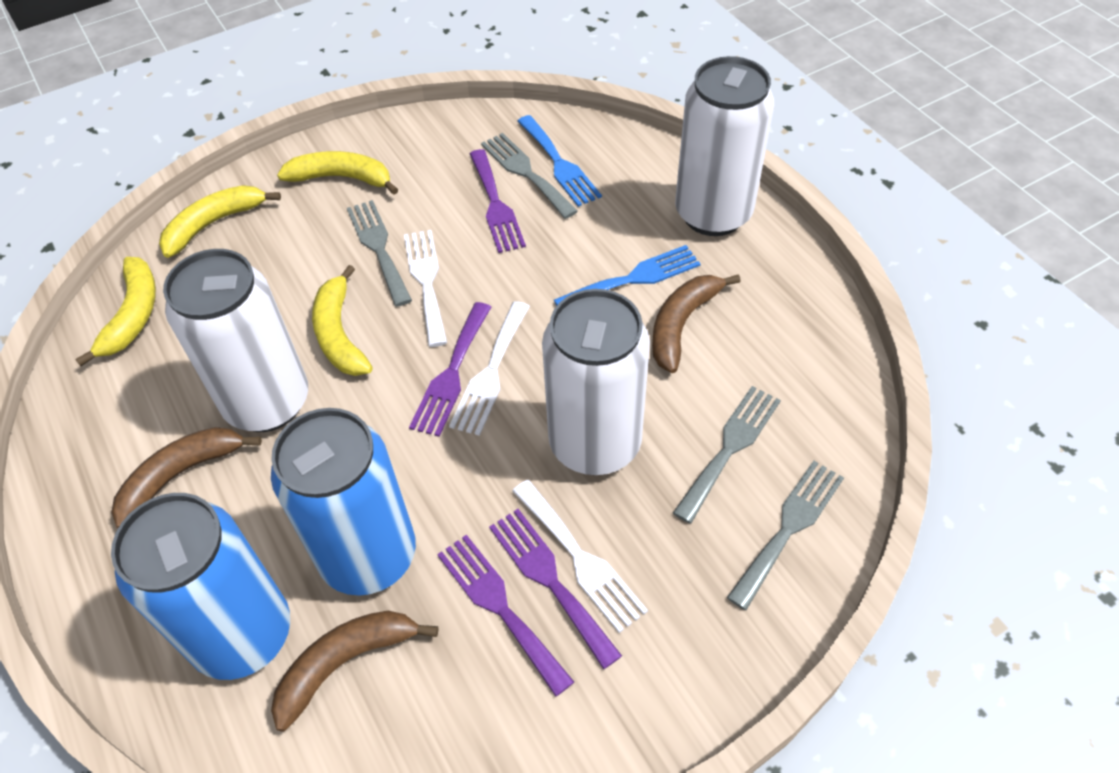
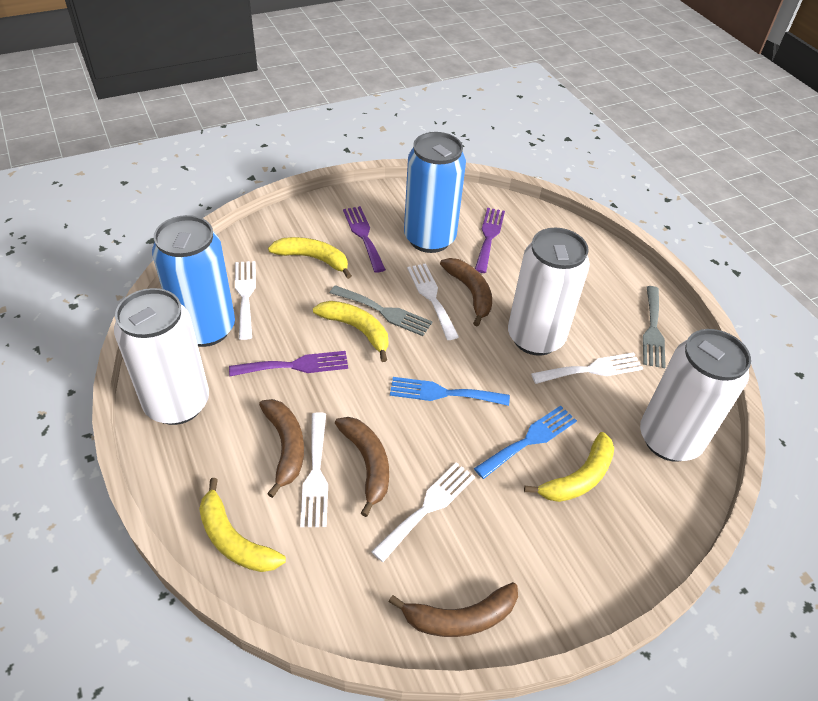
brown banana: 3 -> 4
grey fork: 4 -> 2
purple fork: 4 -> 3
white fork: 3 -> 5

